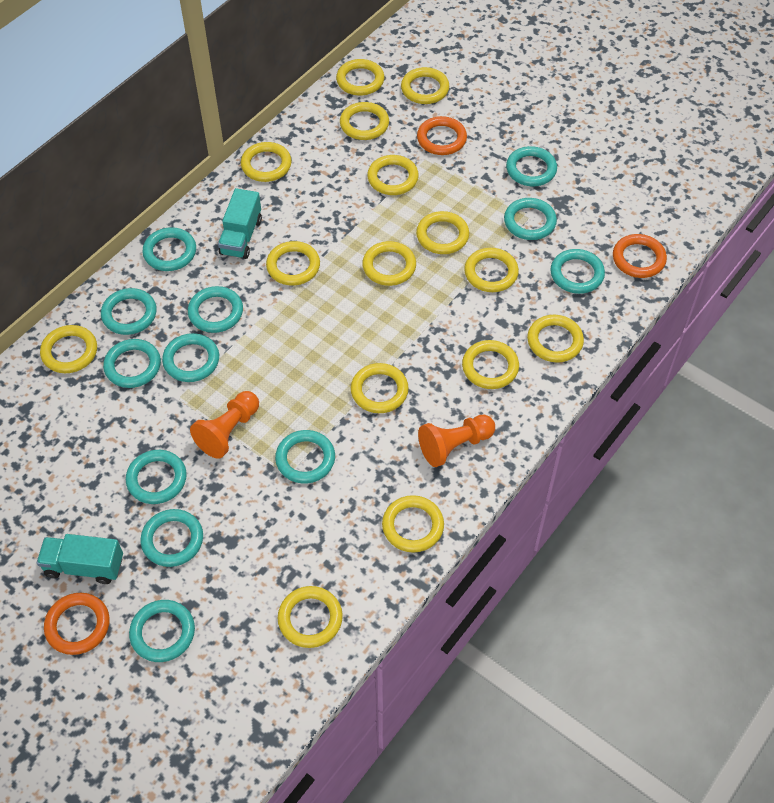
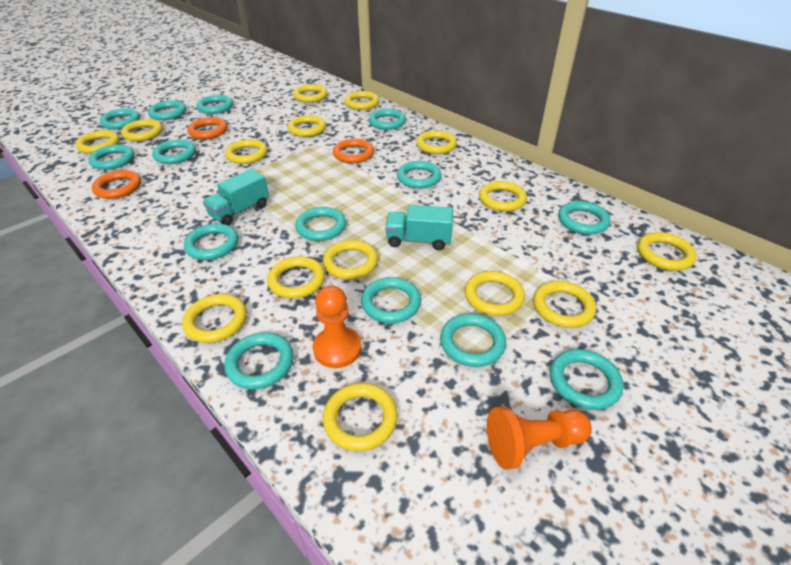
turquoise ring: 12 -> 14

